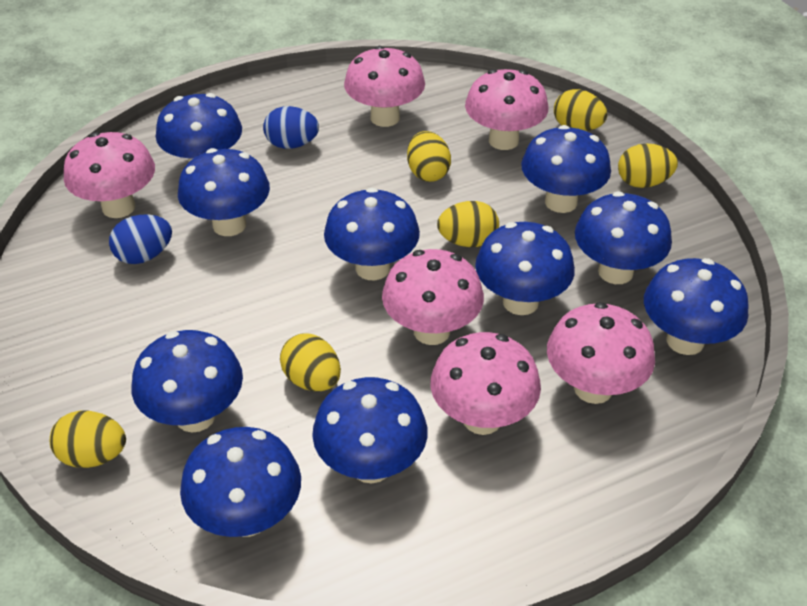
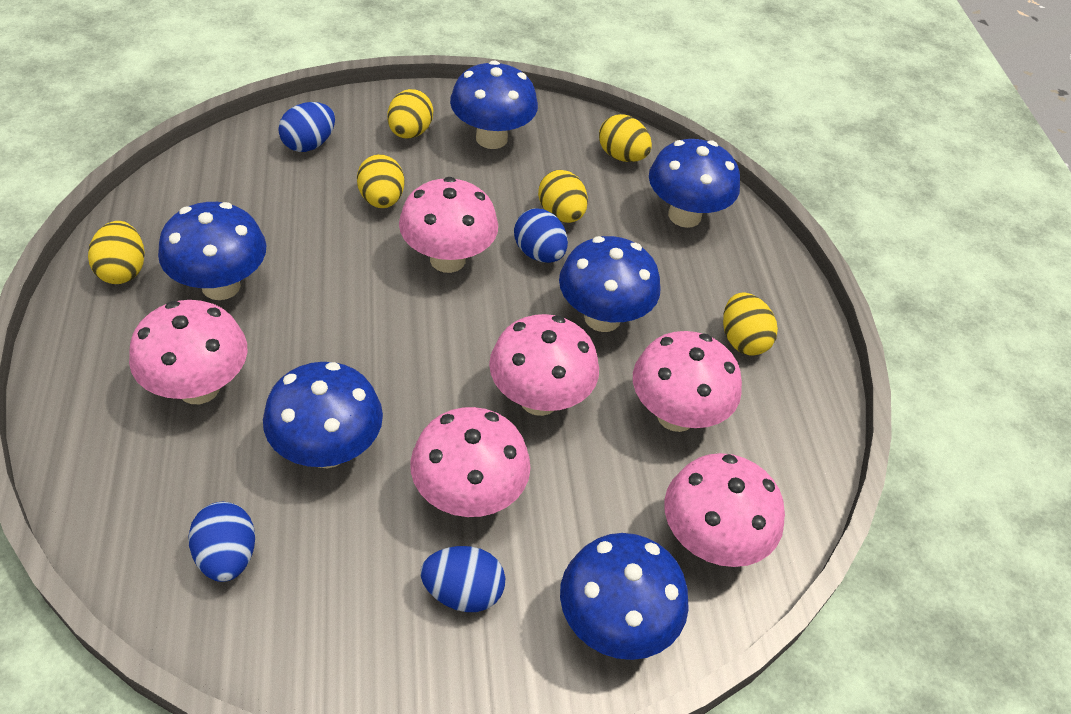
blue egg: 2 -> 4
blue mushroom: 10 -> 6

